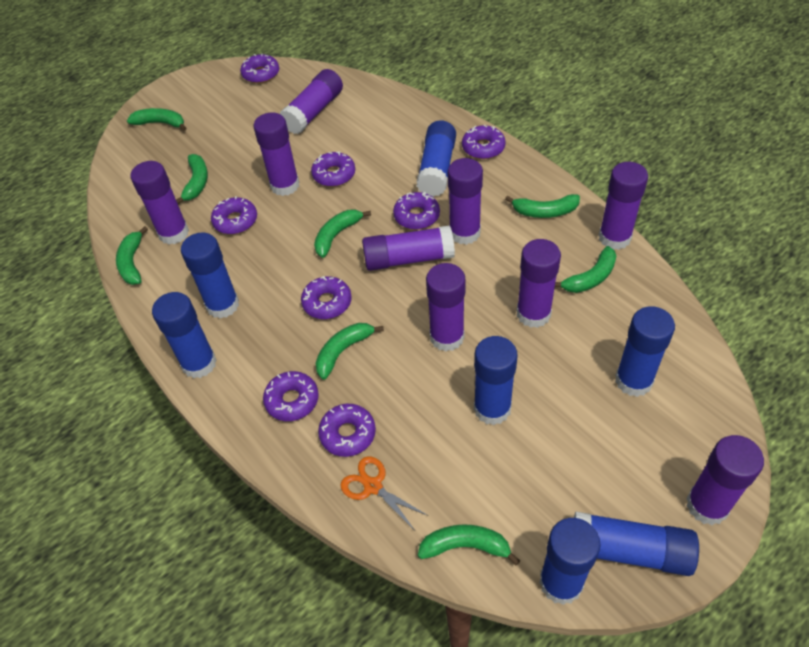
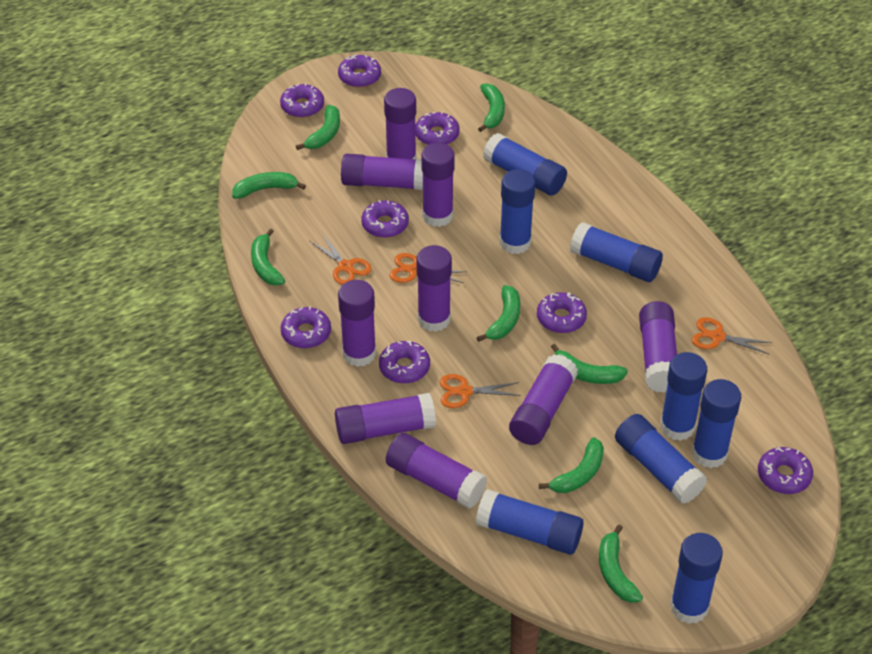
blue glue stick: 7 -> 8
orange scissors: 1 -> 4

